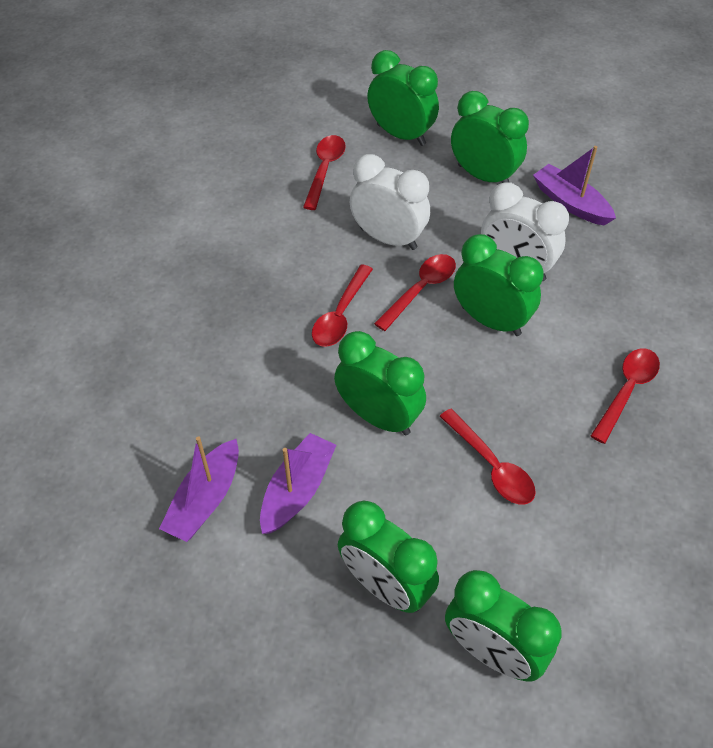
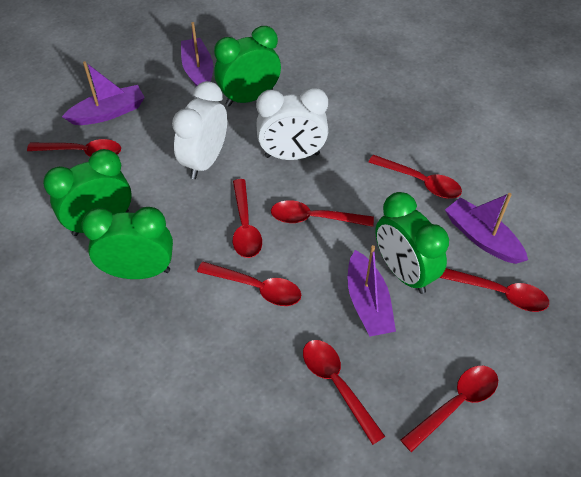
green clock: 6 -> 4
purple boat: 3 -> 4
red spoon: 5 -> 8

